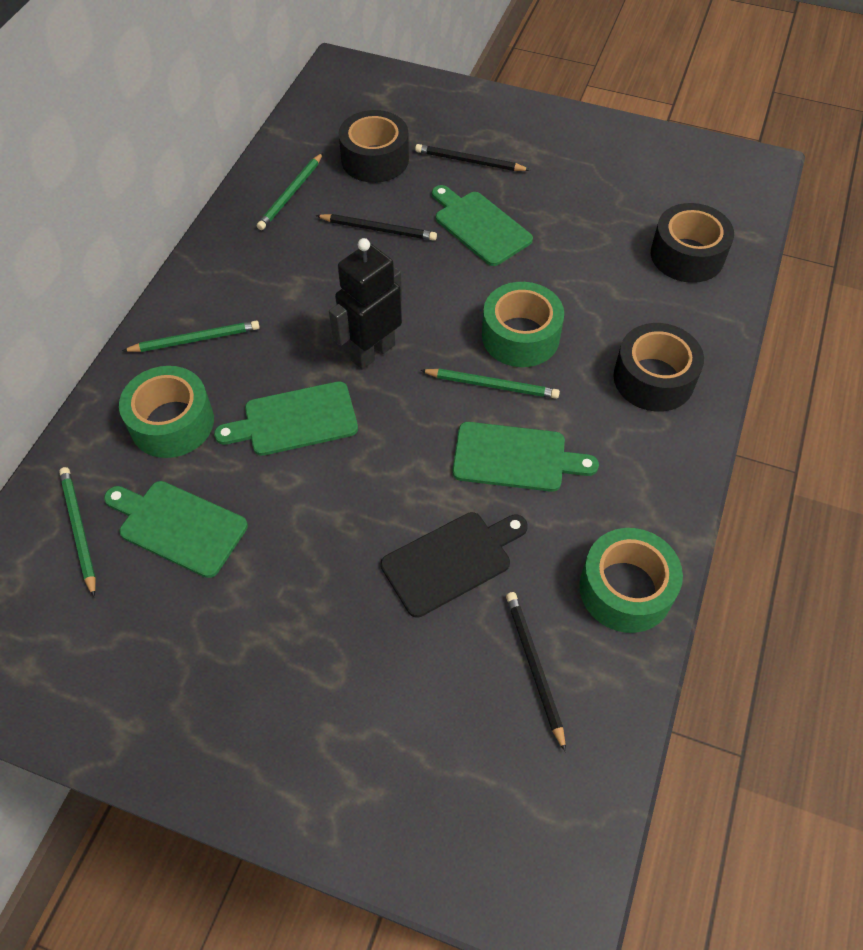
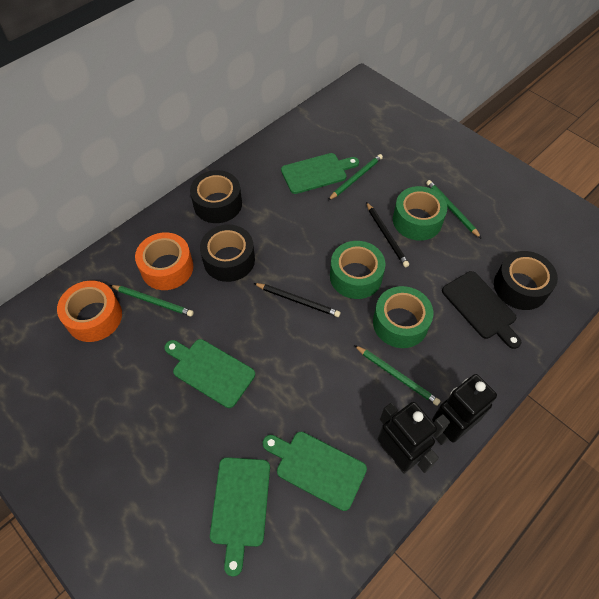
black pencil: 3 -> 2
black robot: 1 -> 2
orange tape: 0 -> 2

